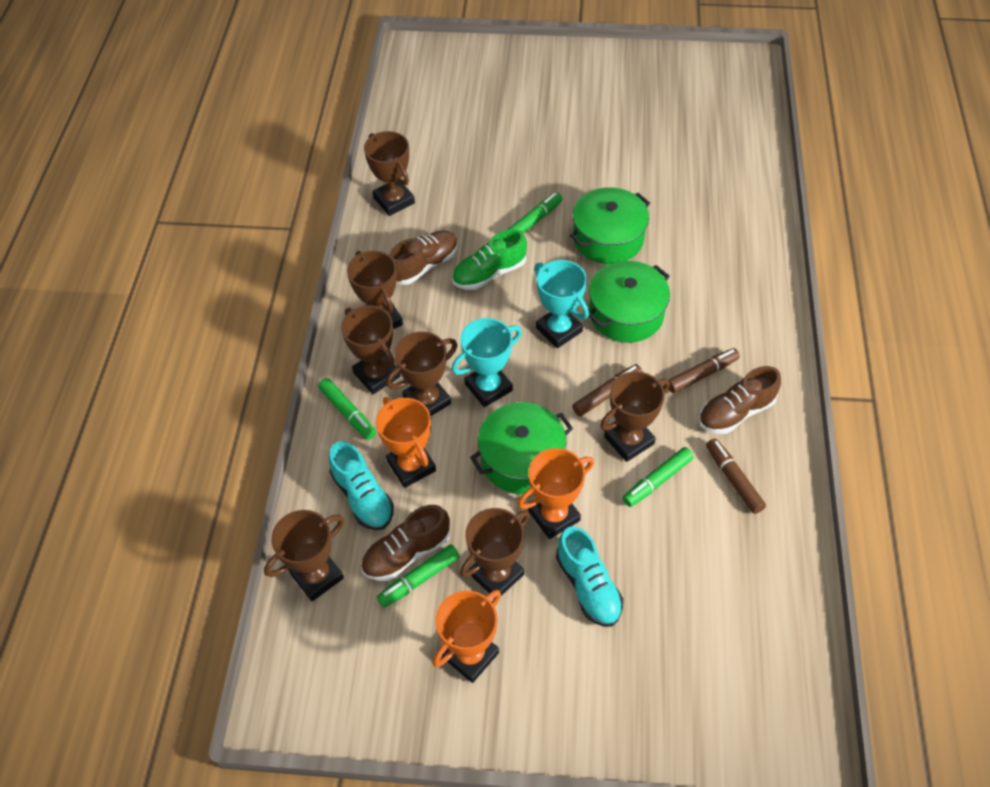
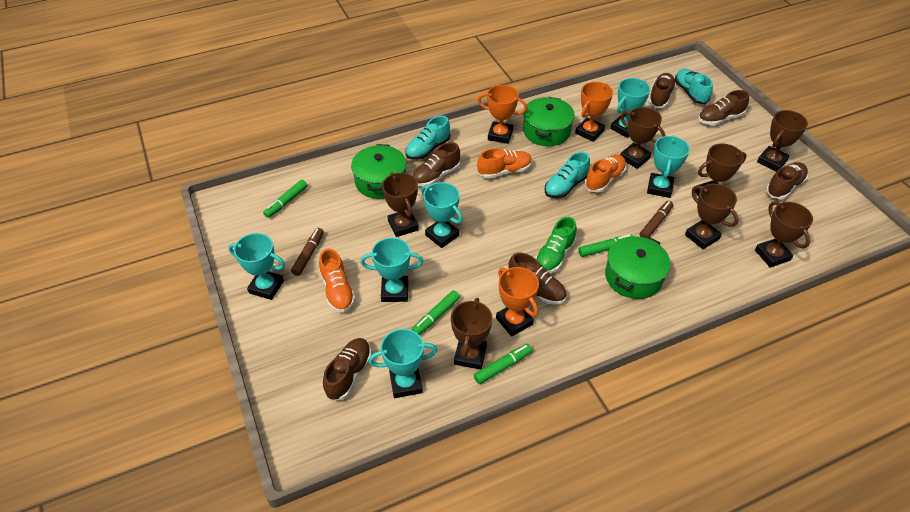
brown marker: 3 -> 2
brown shoe: 3 -> 6
orange shoe: 0 -> 3
turquoise shoe: 2 -> 3
turquoise trophy: 2 -> 6

